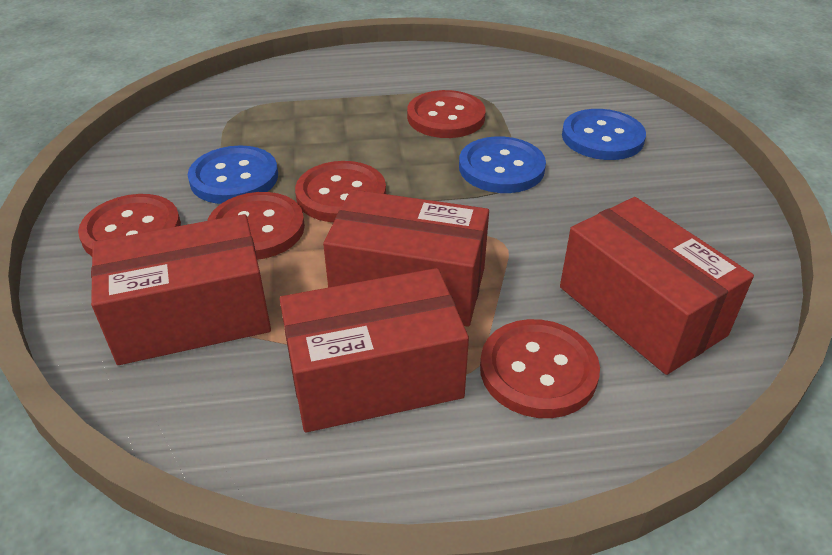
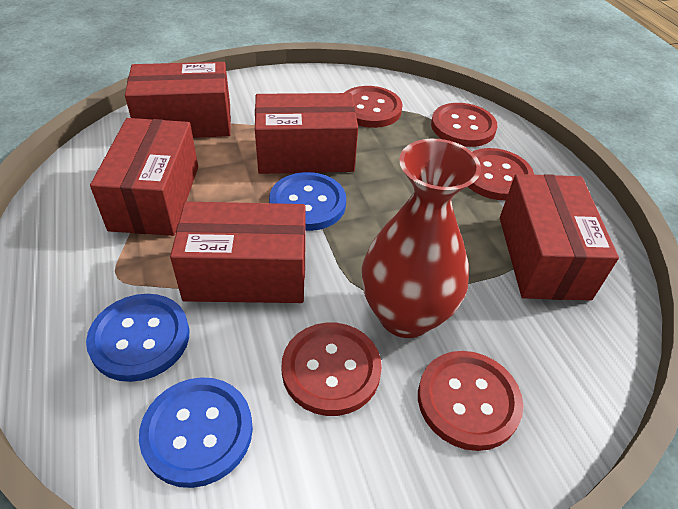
red box: 4 -> 5
red vase: 0 -> 1

